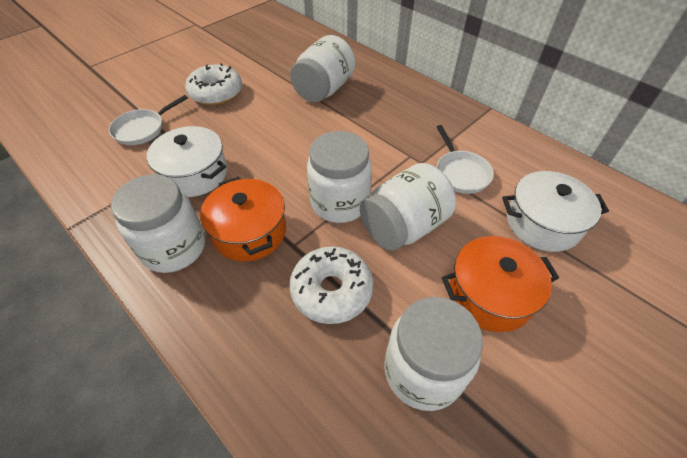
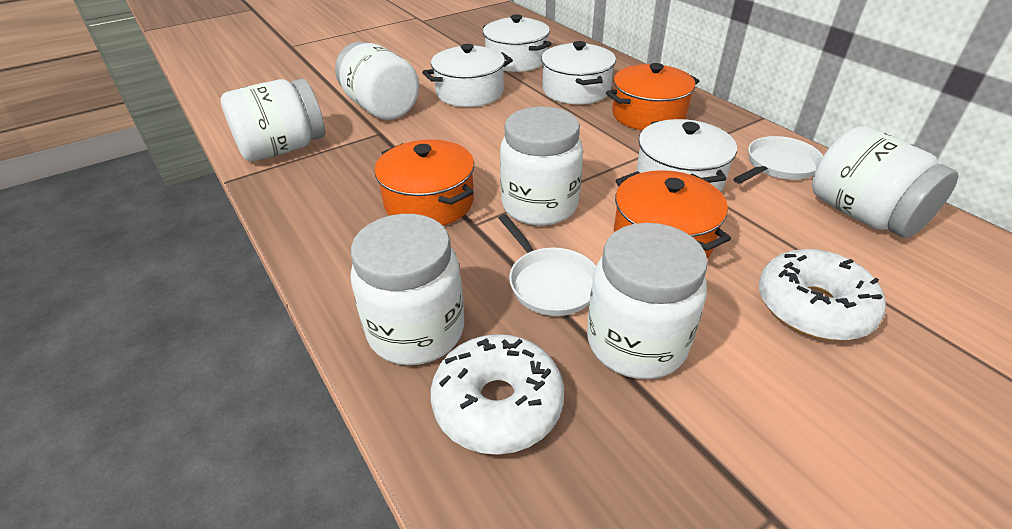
orange pot: 2 -> 3
white jar: 5 -> 6
white pot: 2 -> 4

